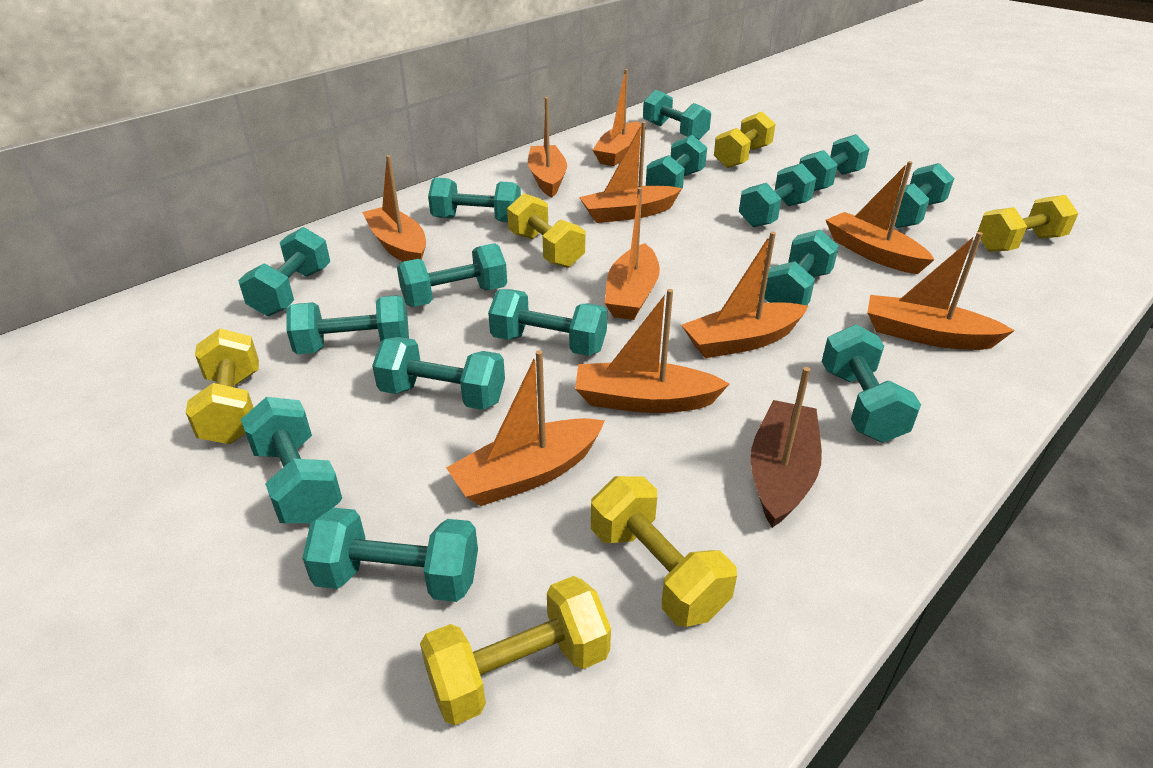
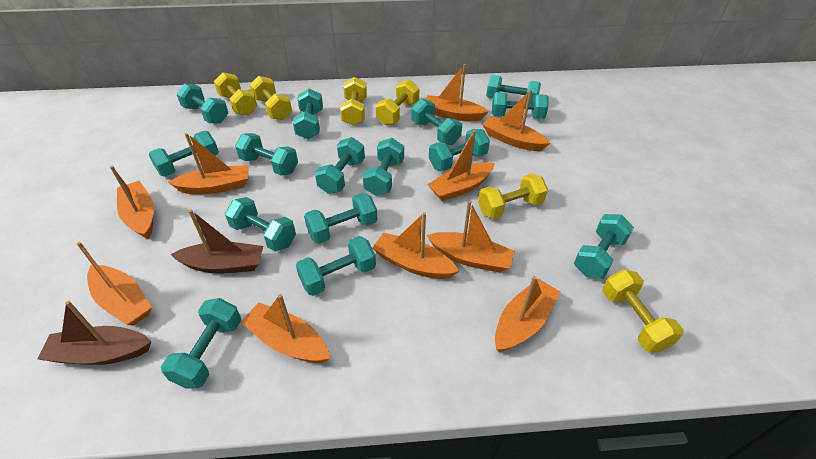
brown boat: 1 -> 2

